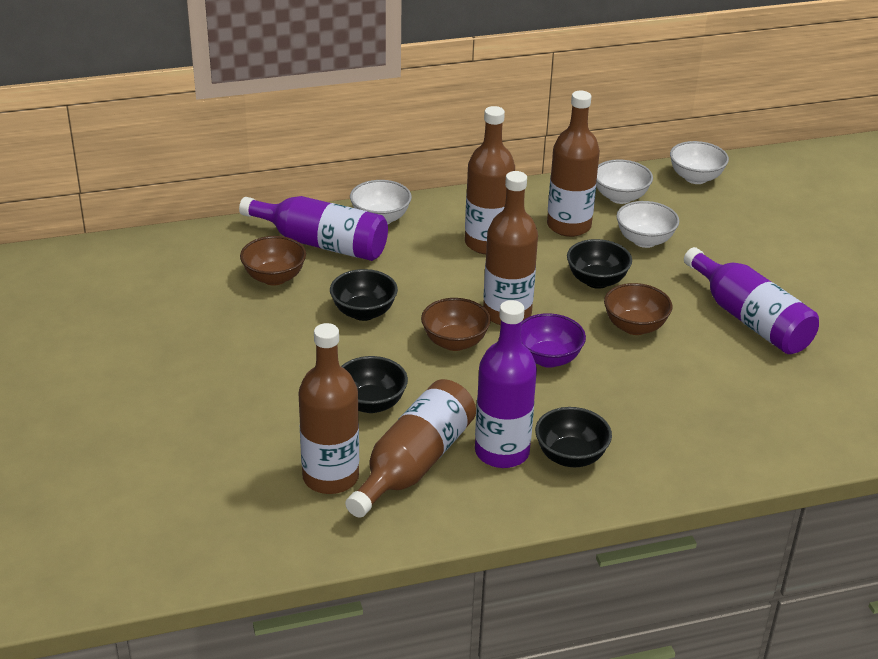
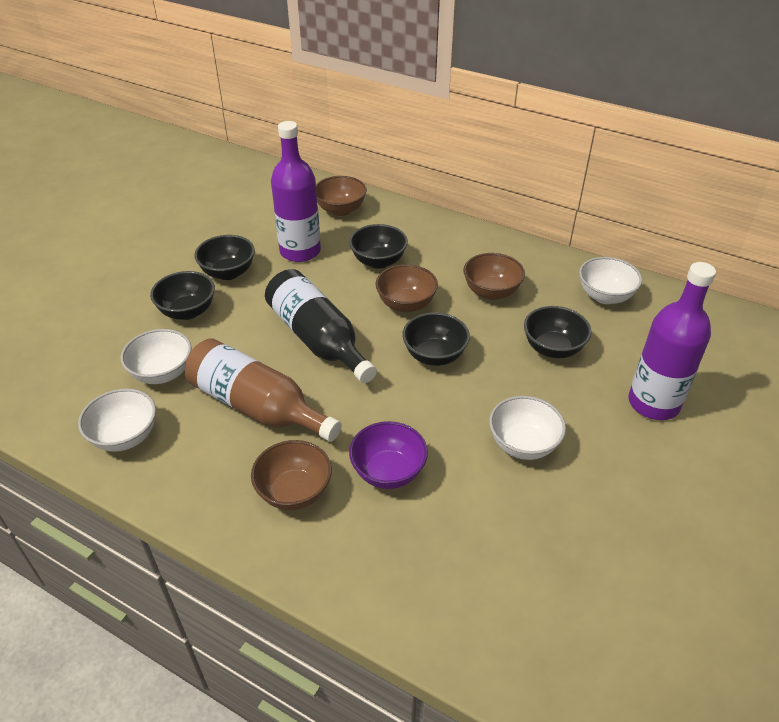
black bottle: 0 -> 1
black bowl: 4 -> 5
brown bottle: 5 -> 1
brown bowl: 3 -> 4
purple bottle: 3 -> 2

